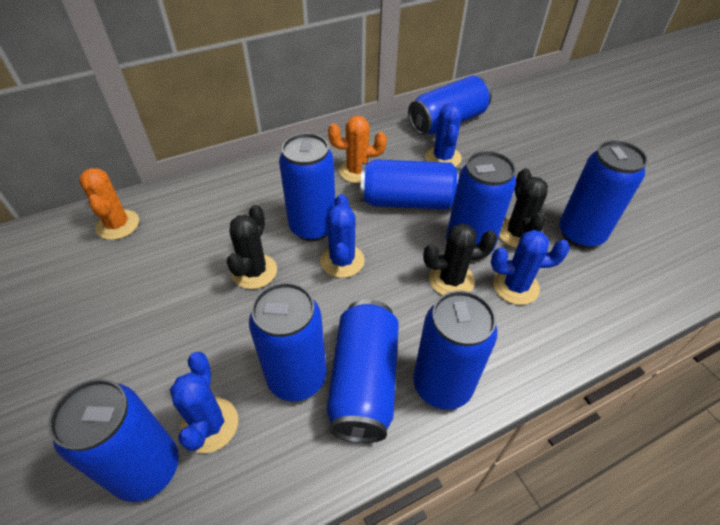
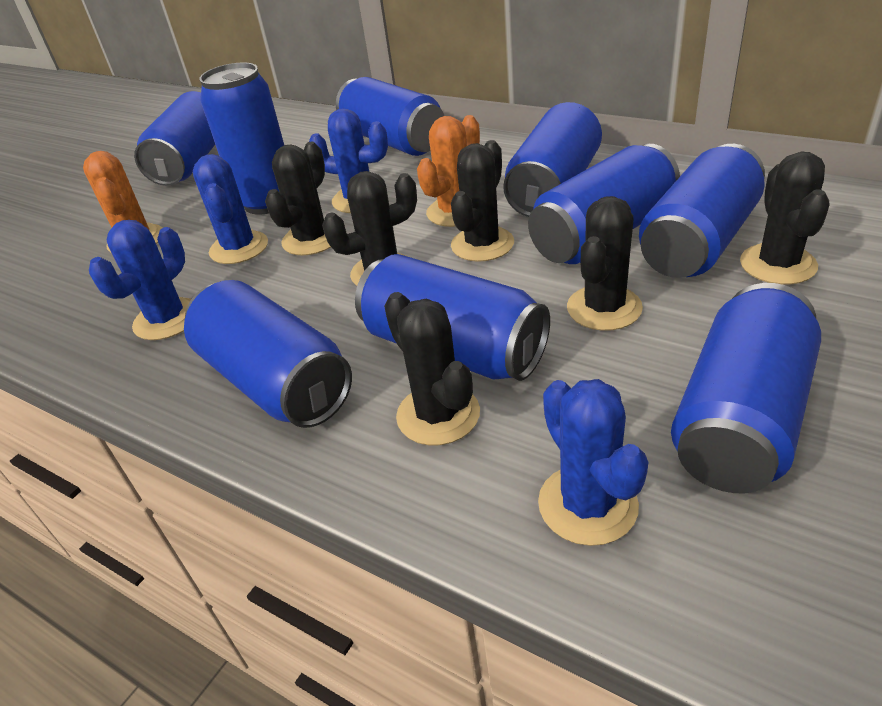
black cactus: 3 -> 6

